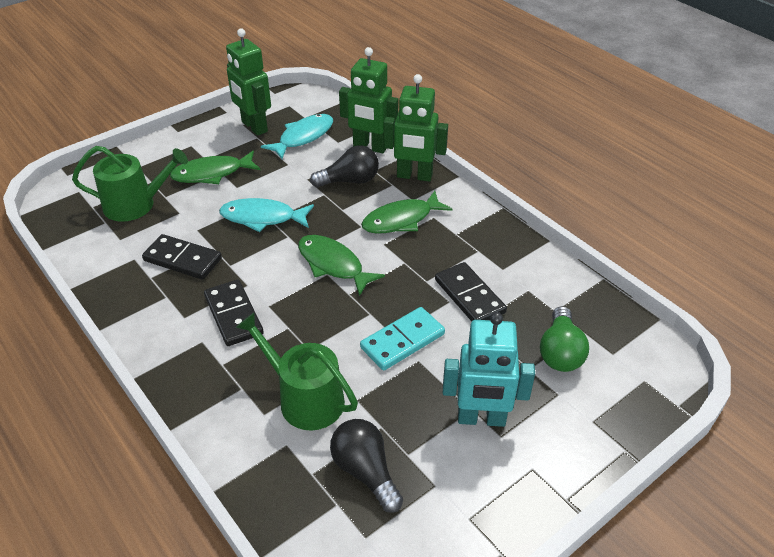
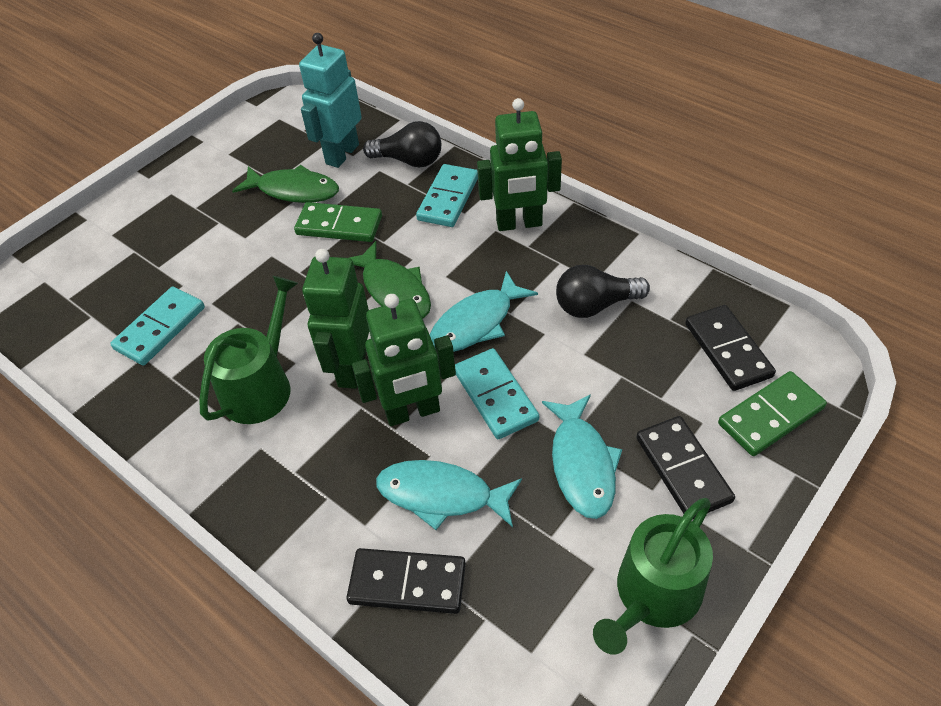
green domino: 0 -> 2
green fish: 3 -> 2
green light bulb: 1 -> 0
turquoise domino: 1 -> 3
turquoise fish: 2 -> 3

